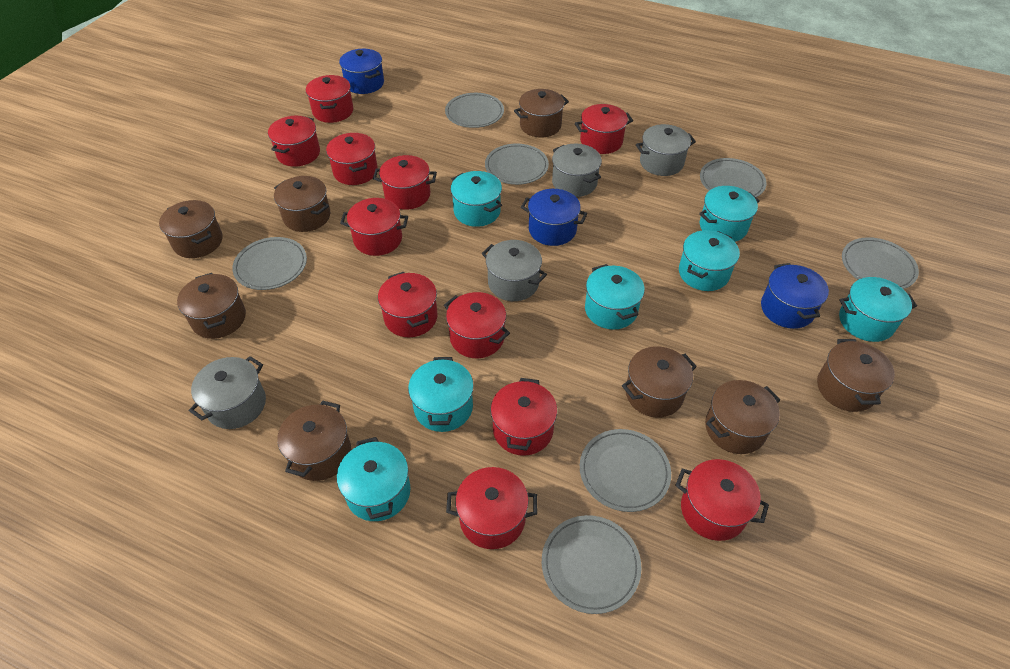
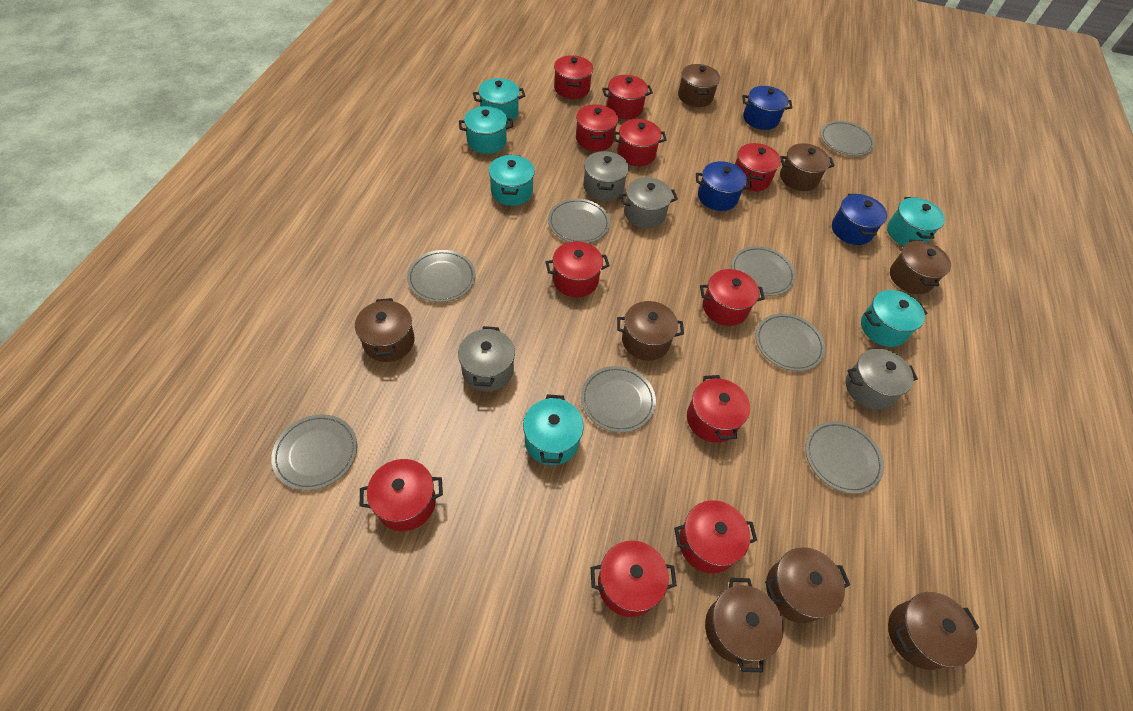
grey plate: 7 -> 8
turquoise pot: 7 -> 6

